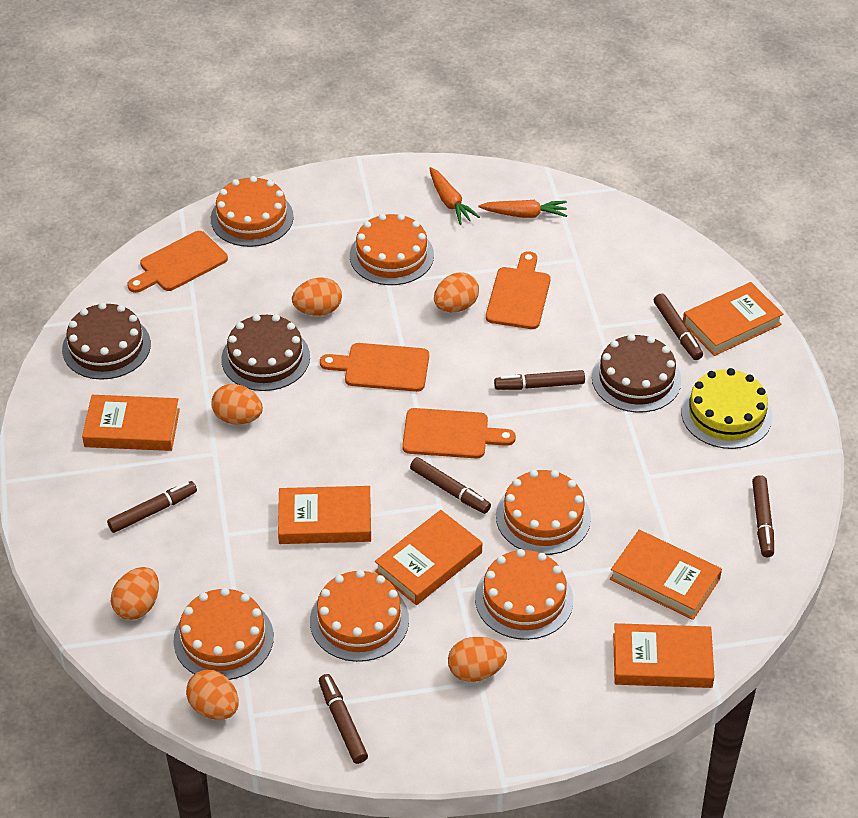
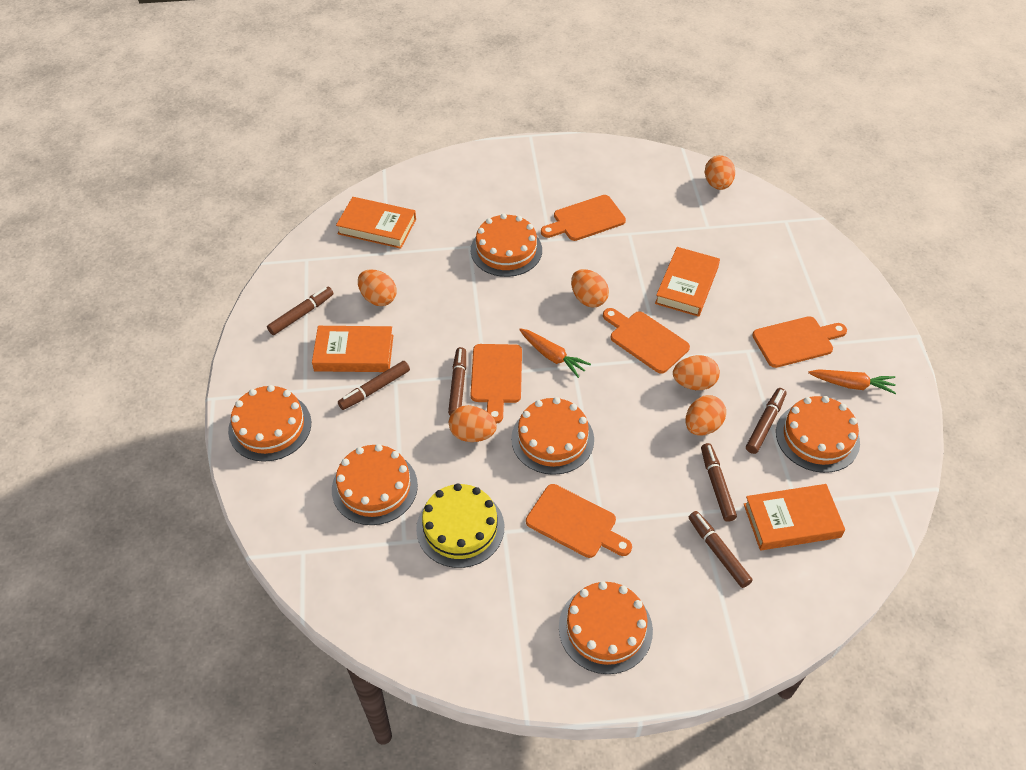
brown cake: 3 -> 0
orange book: 6 -> 4
orange cutting board: 4 -> 5

